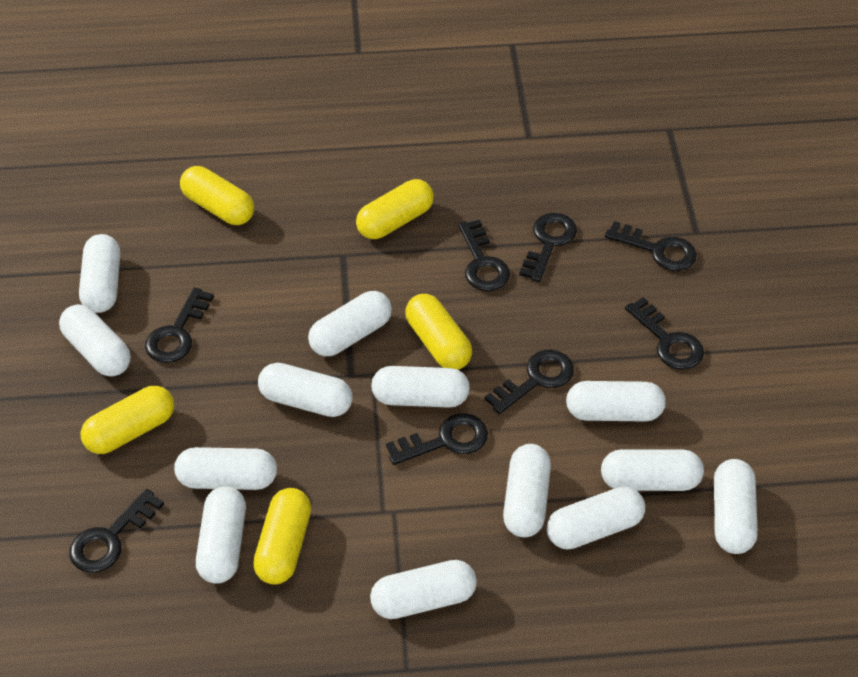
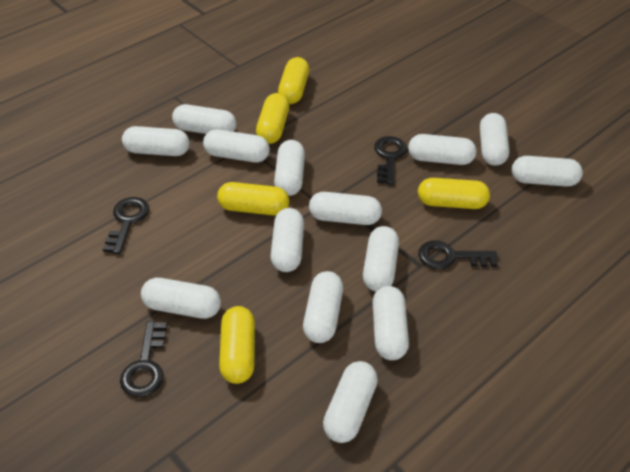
black key: 8 -> 4
white capsule: 13 -> 14

